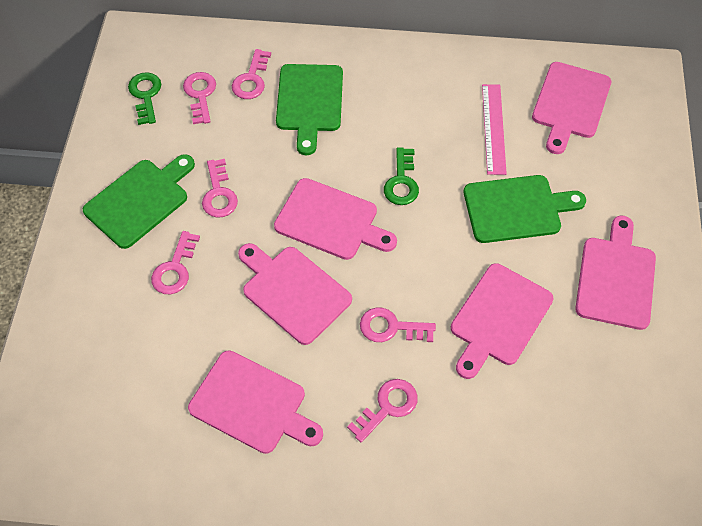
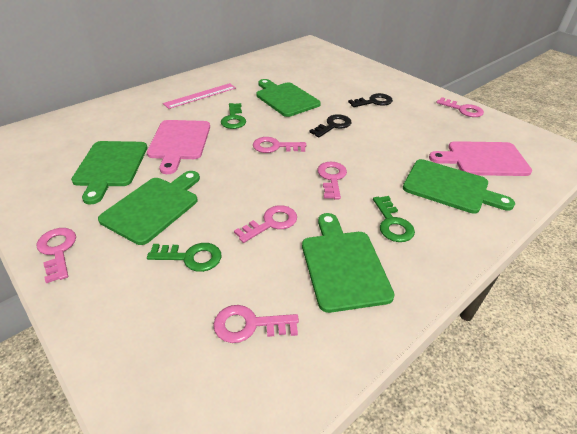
black key: 0 -> 2
green cutting board: 3 -> 5
green key: 2 -> 3
pink cutting board: 6 -> 2

